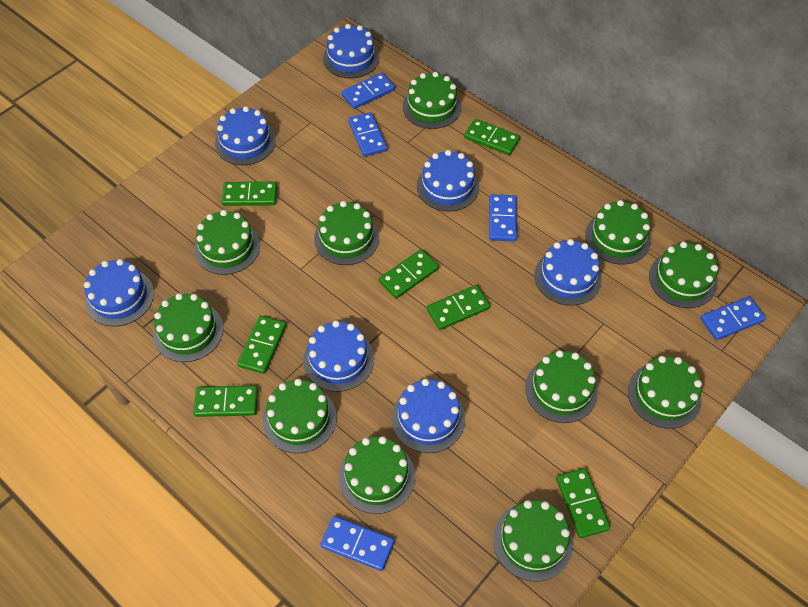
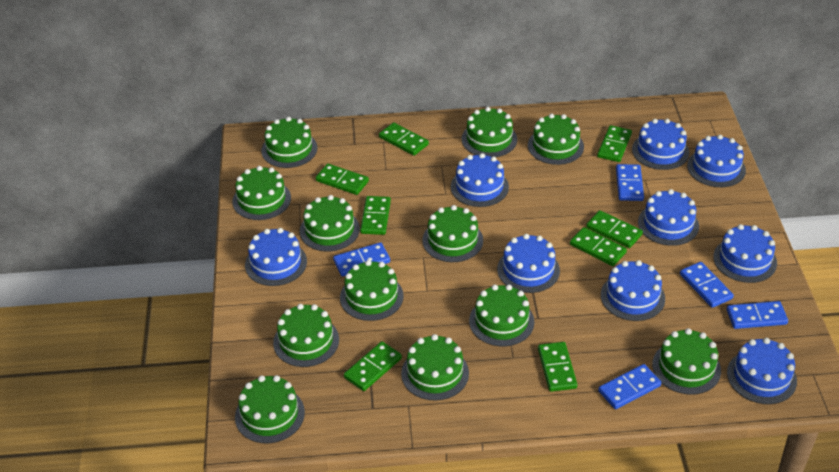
blue cake: 7 -> 9
green cake: 11 -> 12
green domino: 7 -> 8

